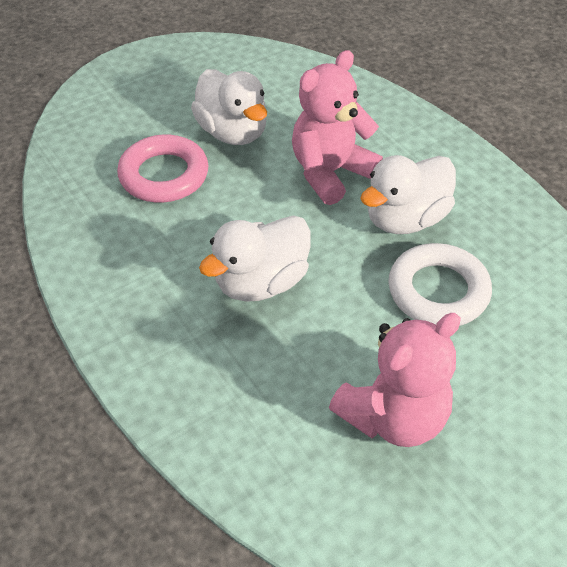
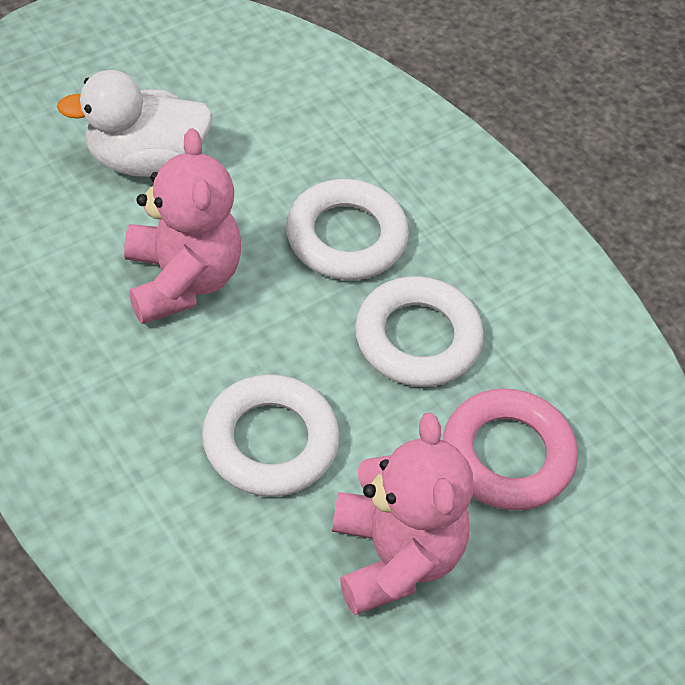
white duck: 3 -> 1
white ring: 1 -> 3

